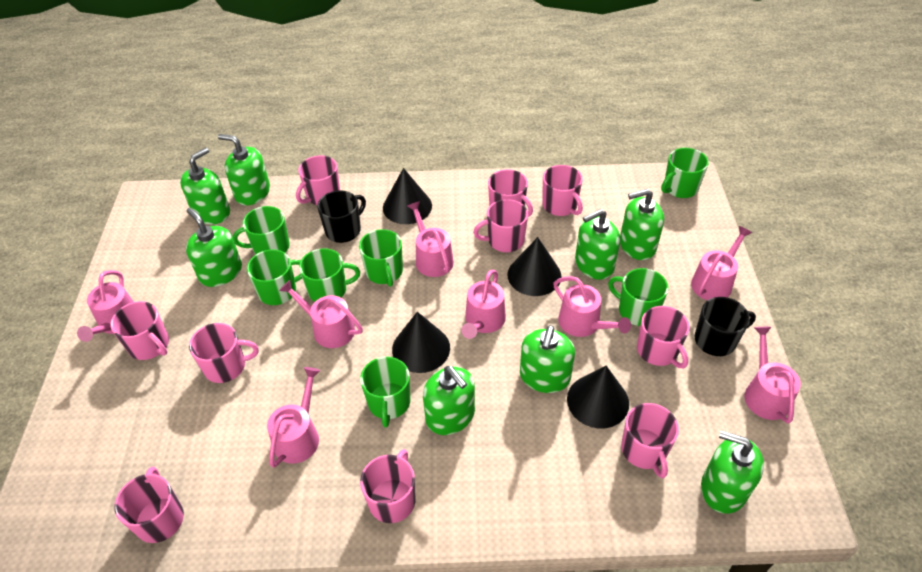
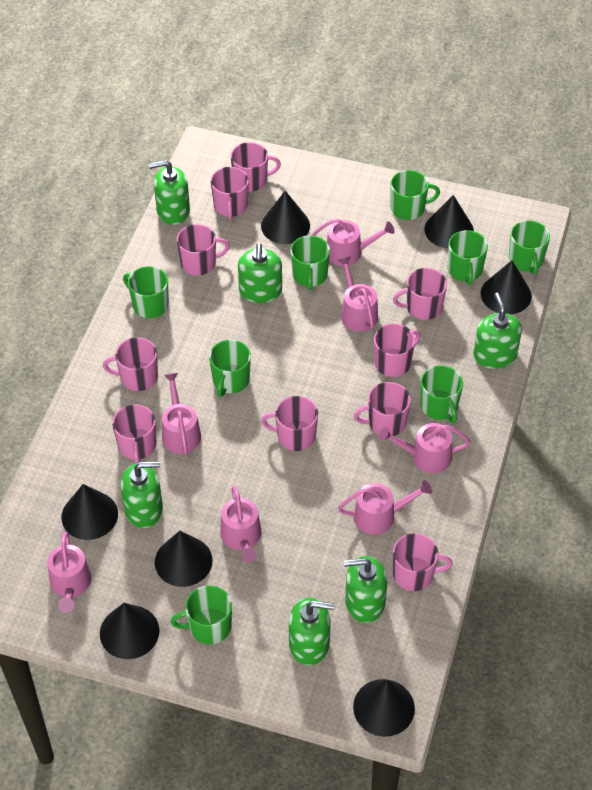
black cone: 4 -> 7
black mug: 2 -> 0
green mug: 7 -> 8
green soap dispenser: 8 -> 6
pink watering can: 8 -> 7

